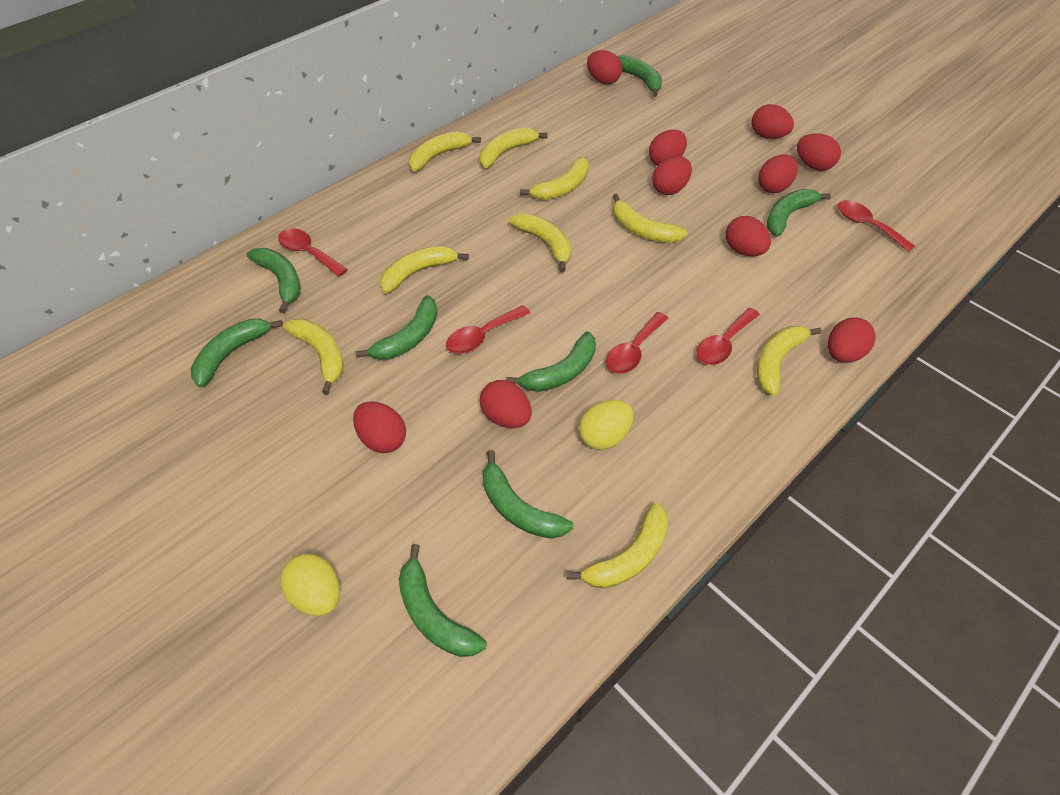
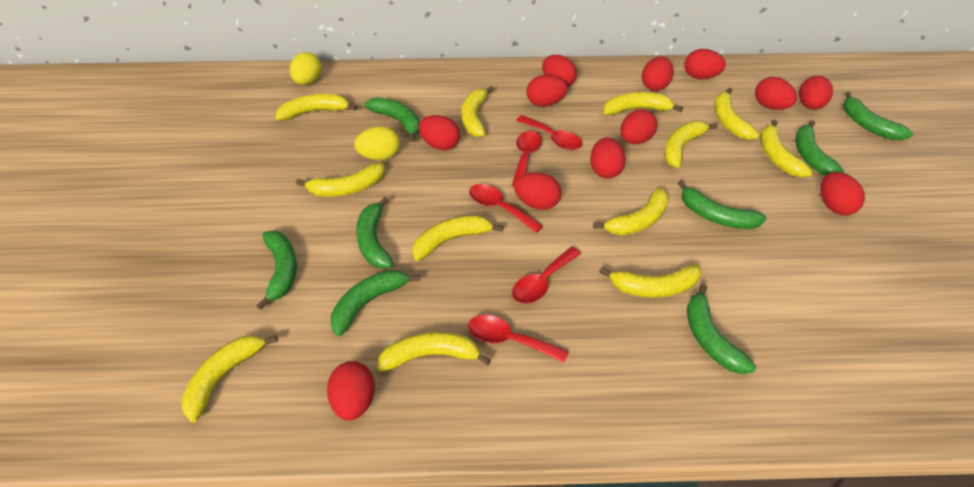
red egg: 10 -> 12
yellow banana: 9 -> 12

